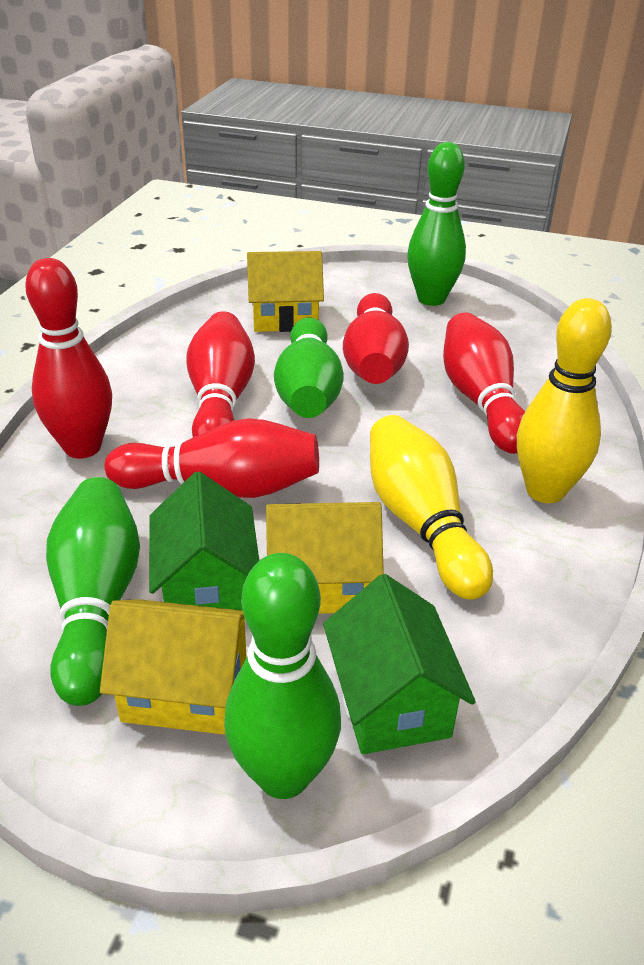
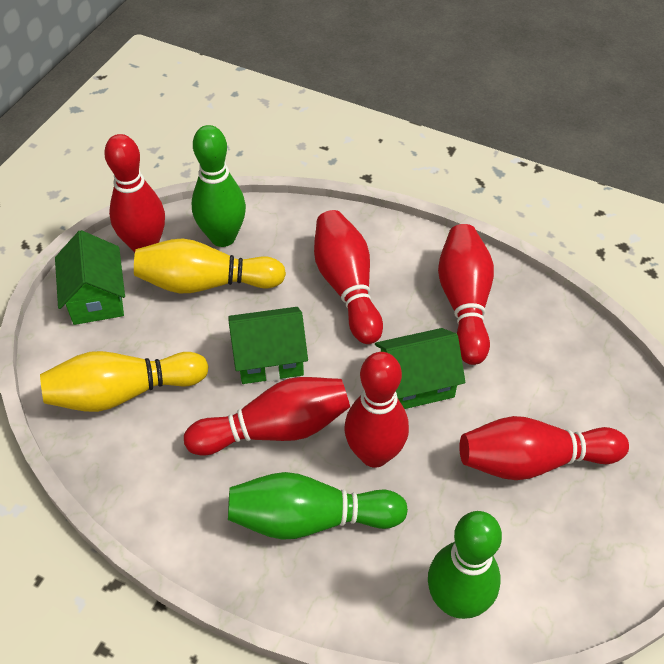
green bowling pin: 4 -> 3
green house: 2 -> 3
red bowling pin: 5 -> 6
yellow house: 3 -> 0

